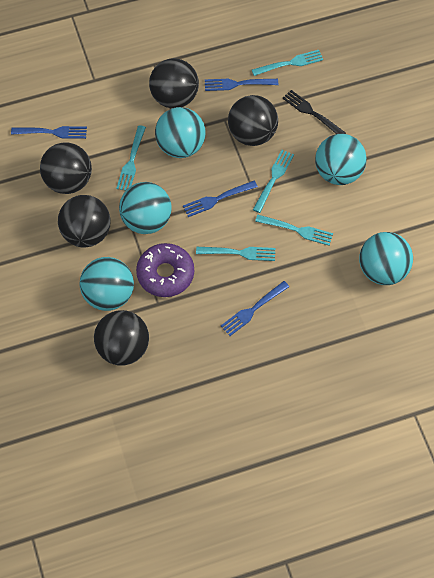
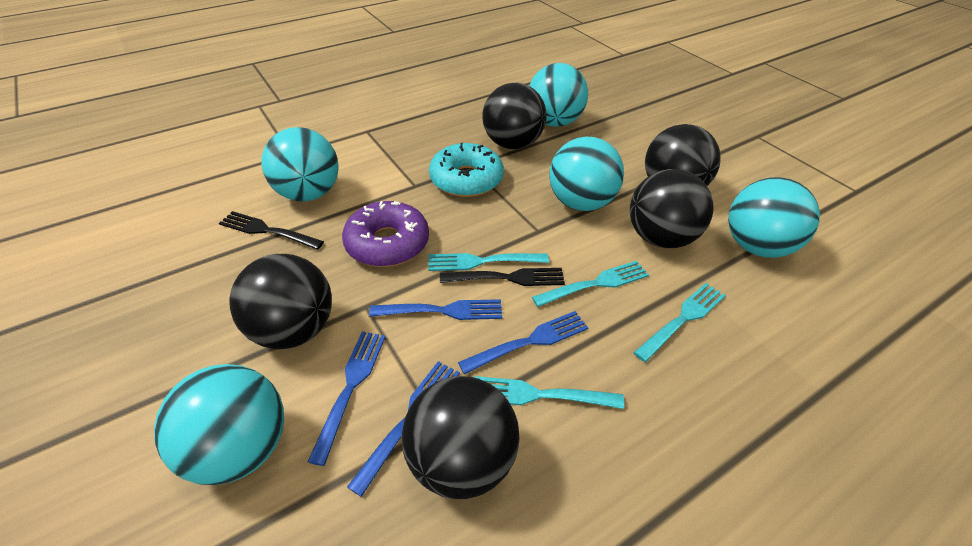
black fork: 1 -> 2
turquoise donut: 0 -> 1
turquoise fork: 5 -> 4

